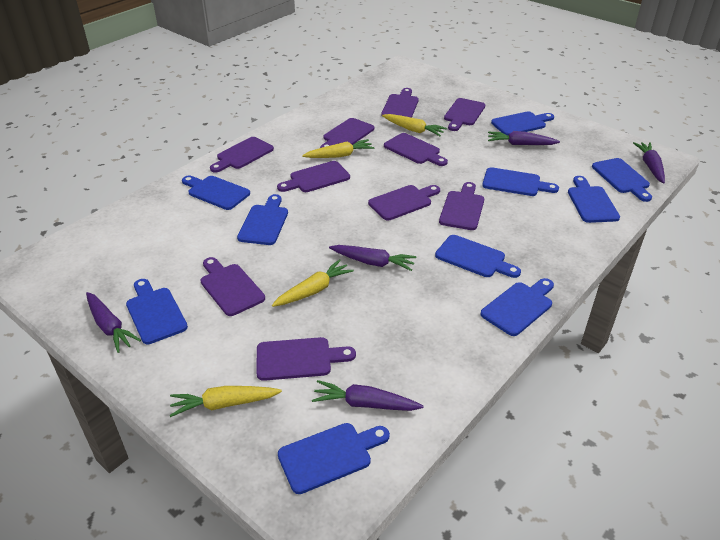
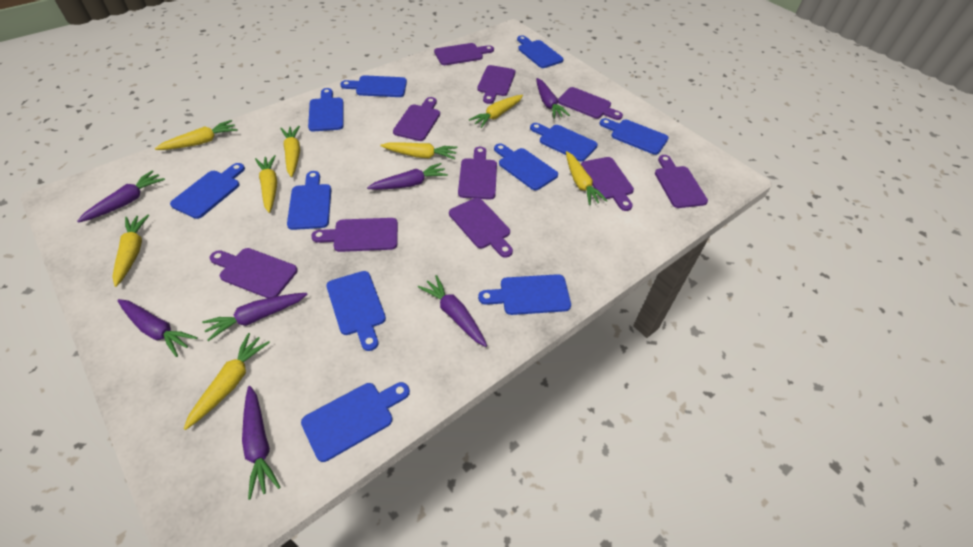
blue cutting board: 10 -> 11
purple carrot: 5 -> 7
yellow carrot: 4 -> 8

